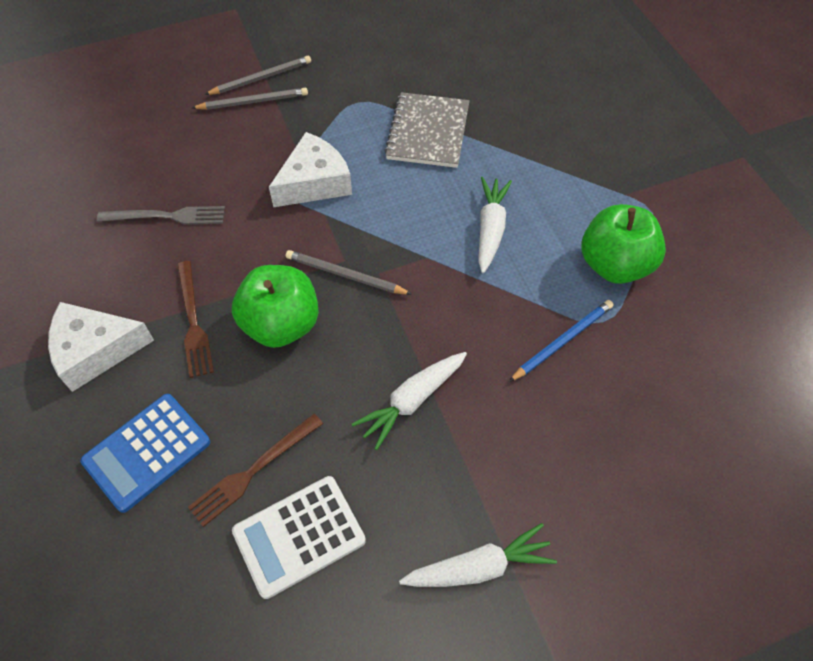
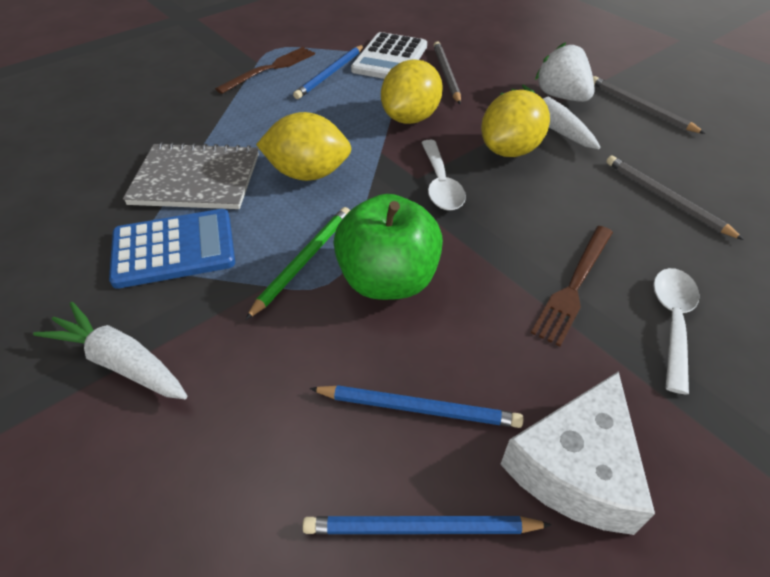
blue pencil: 1 -> 3
green apple: 2 -> 1
green pencil: 0 -> 1
grey fork: 1 -> 0
white carrot: 3 -> 2
white cheese: 2 -> 1
white spoon: 0 -> 2
white strawberry: 0 -> 1
yellow lemon: 0 -> 3

